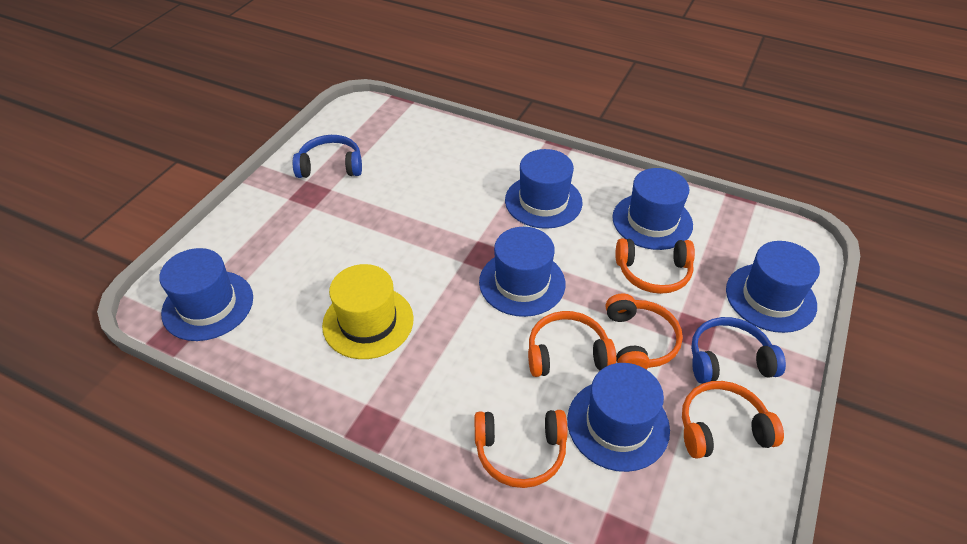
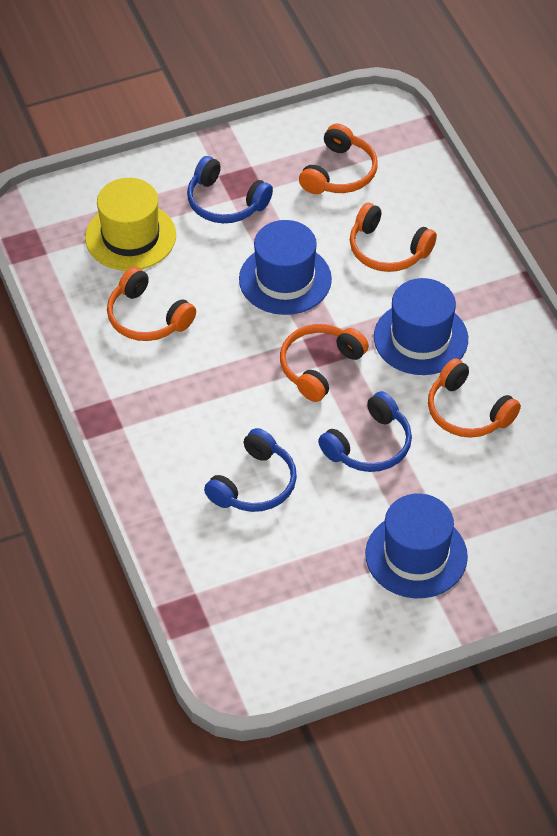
blue hat: 6 -> 3
blue headphones: 2 -> 3

